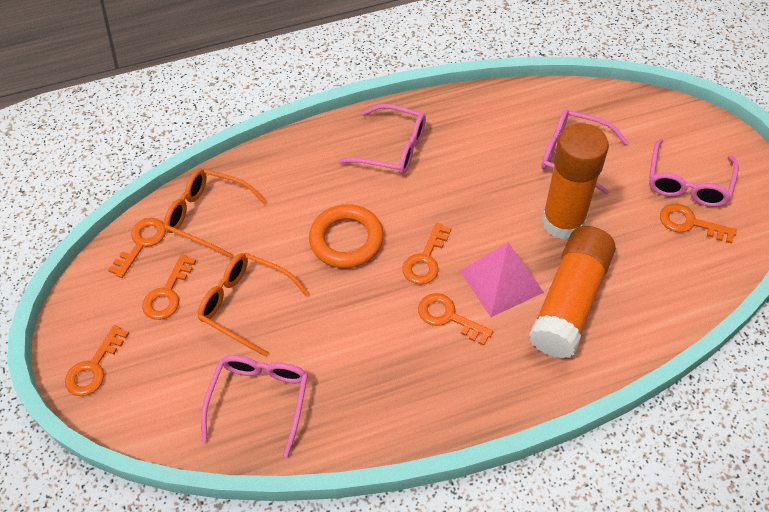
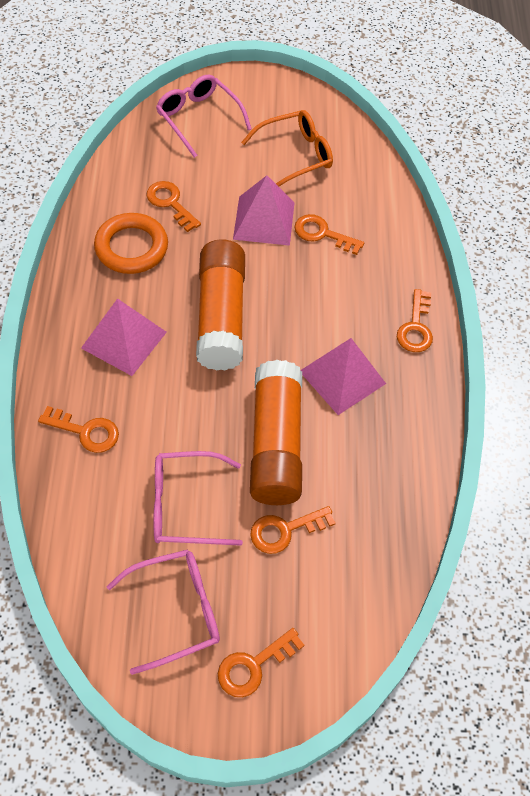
orange glasses: 2 -> 1
pink glasses: 4 -> 3
pink pyramid: 1 -> 3

